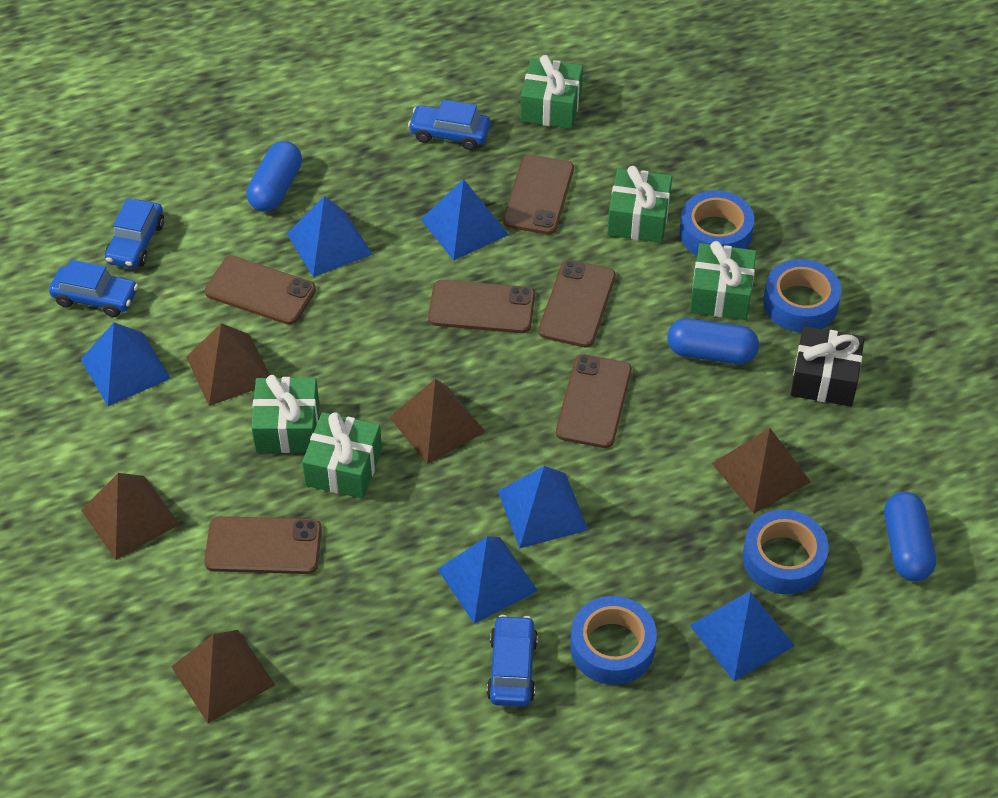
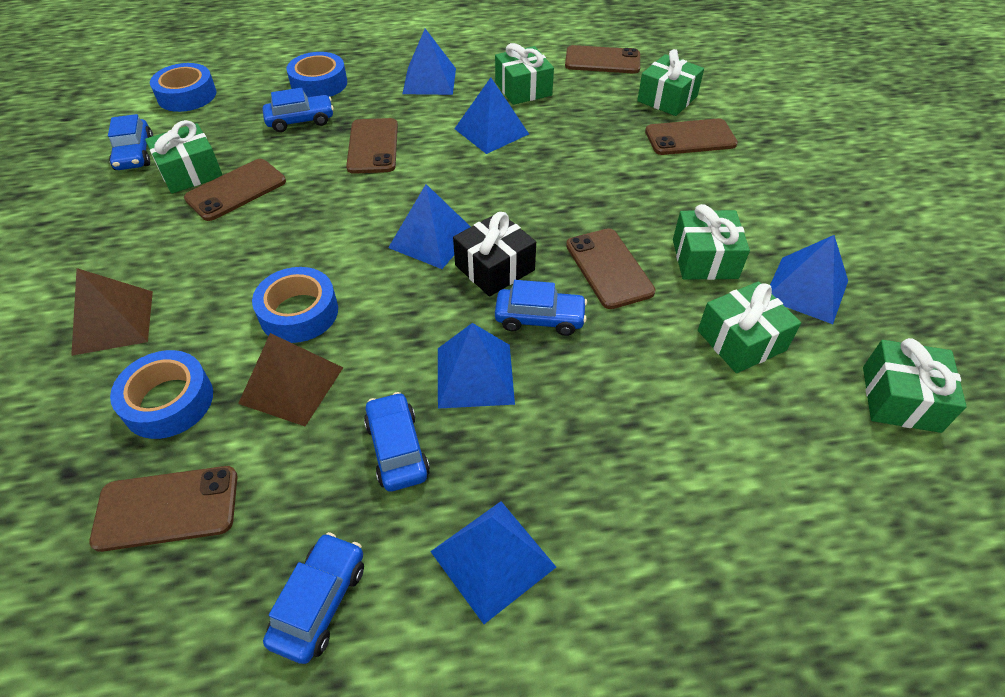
blue capsule: 3 -> 0
blue car: 4 -> 5
brown pyramid: 5 -> 2
green gift: 5 -> 6

